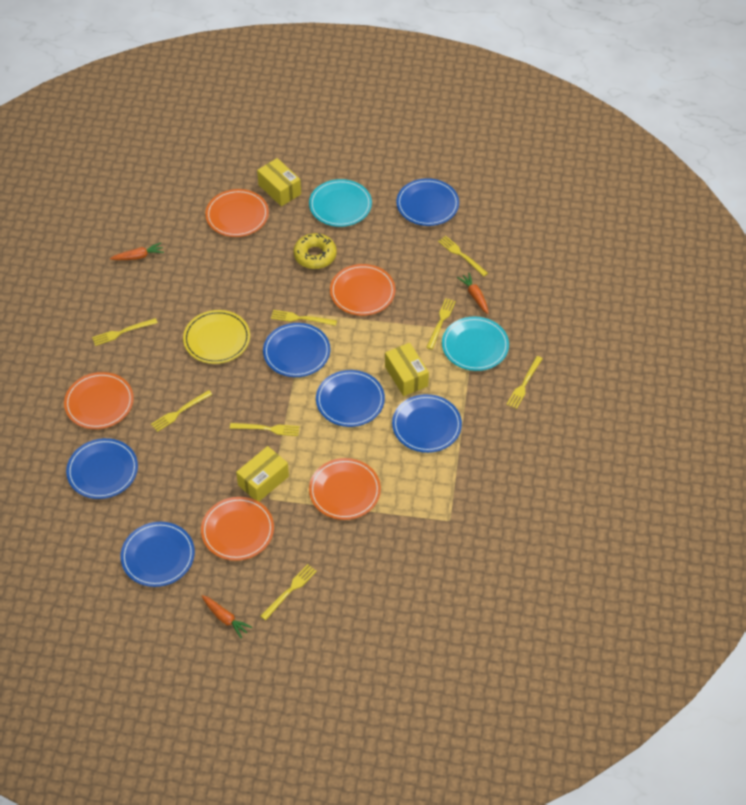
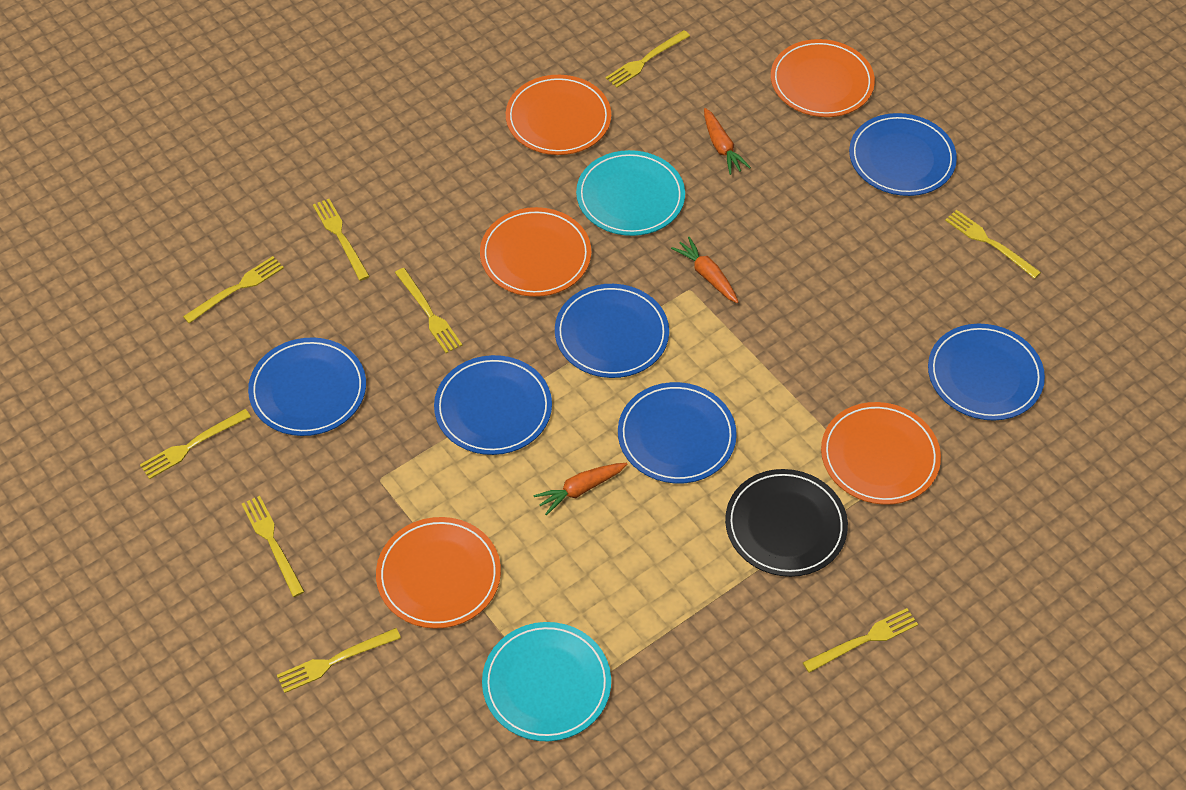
black plate: 0 -> 1
yellow box: 3 -> 0
yellow donut: 1 -> 0
yellow fork: 8 -> 9
yellow plate: 1 -> 0

